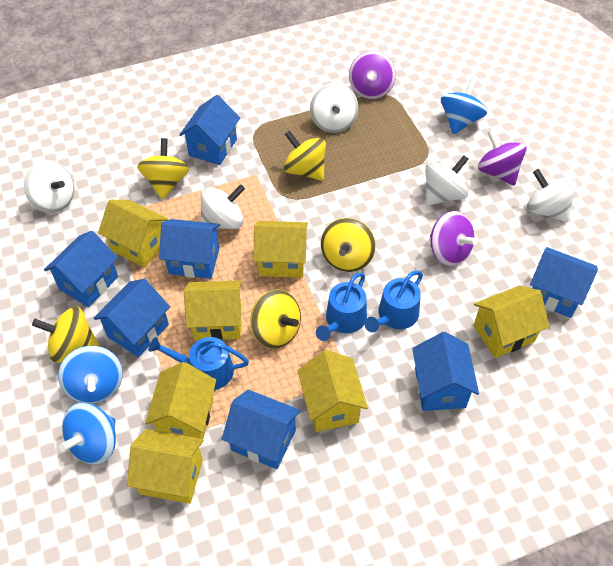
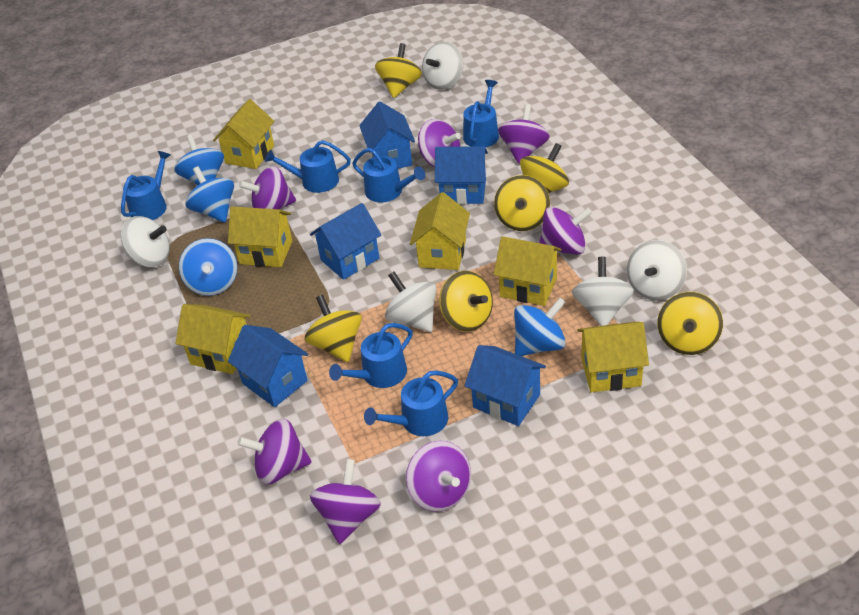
blue house: 7 -> 5
blue spinning top: 3 -> 4
blue watering can: 3 -> 6
purple spinning top: 3 -> 7
yellow house: 7 -> 6
yellow spinning top: 5 -> 6

